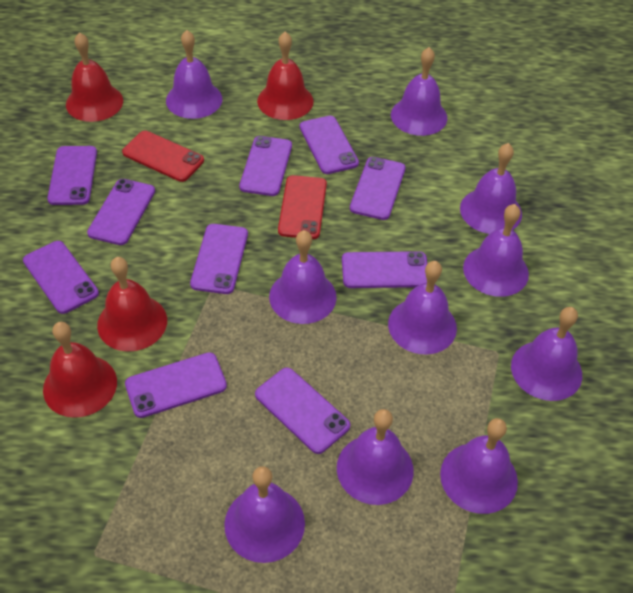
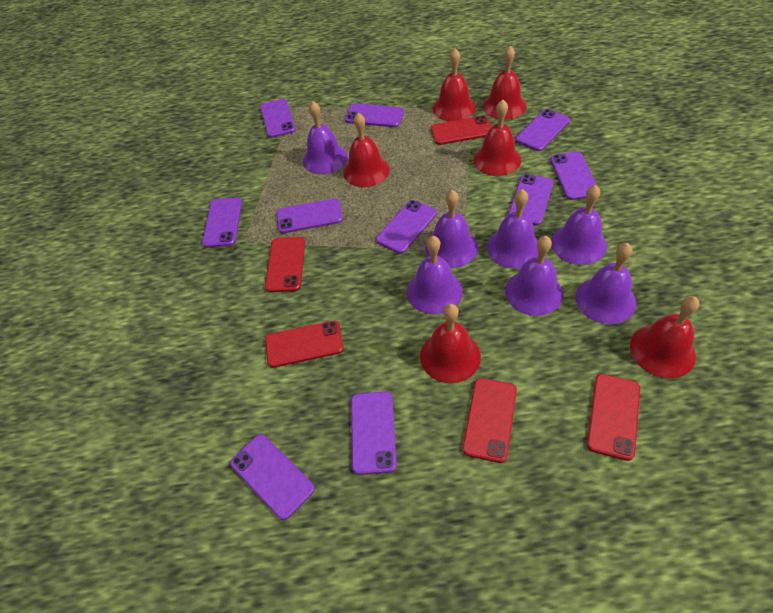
purple bell: 10 -> 7
red bell: 4 -> 6
red phone: 2 -> 5

